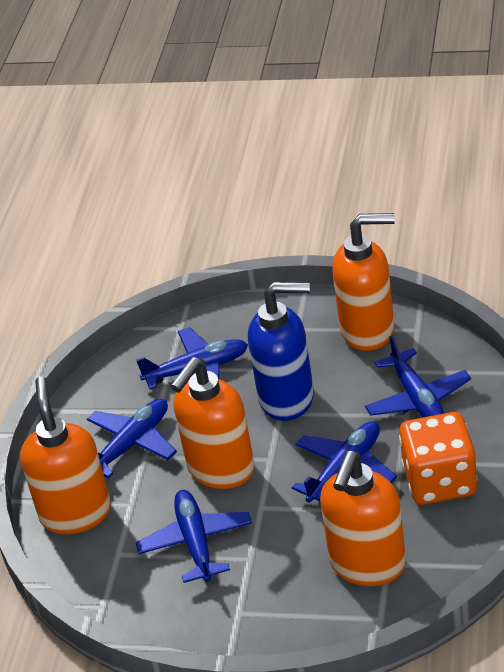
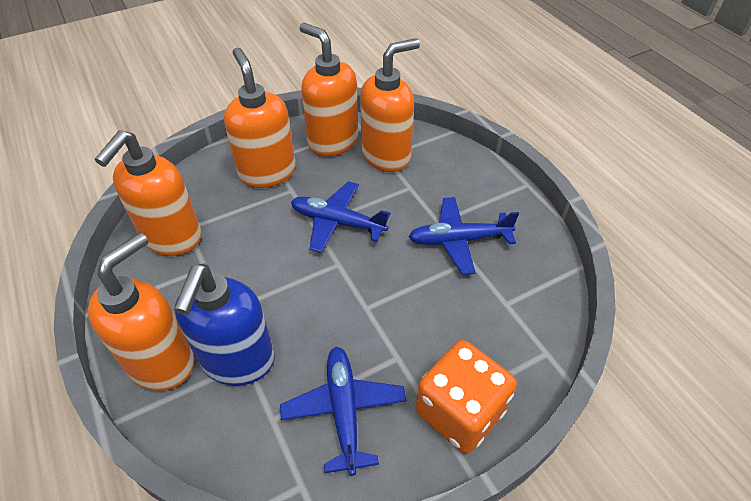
blue plane: 5 -> 3
orange soap dispenser: 4 -> 5

